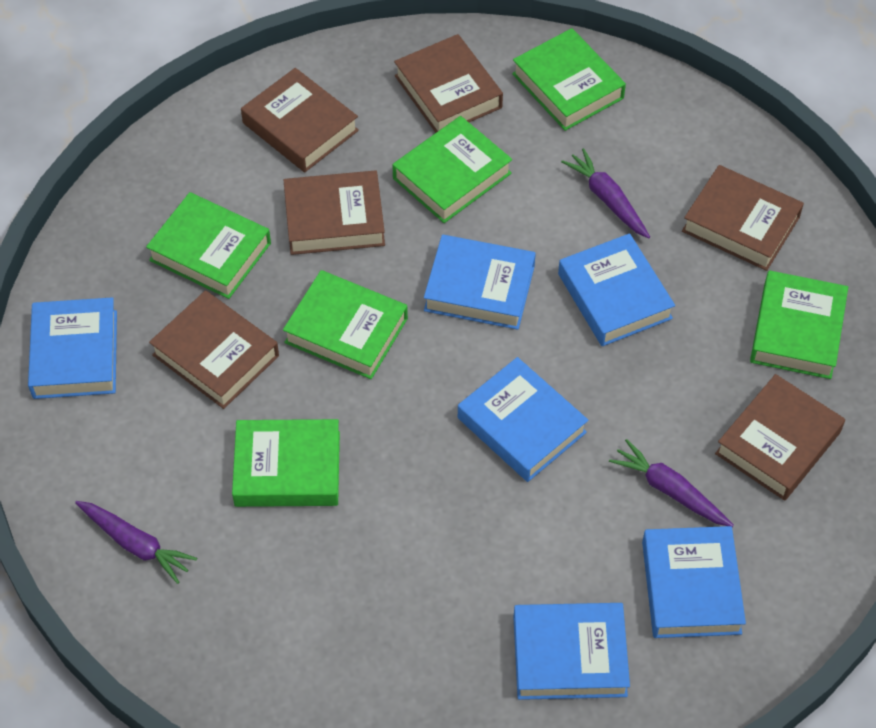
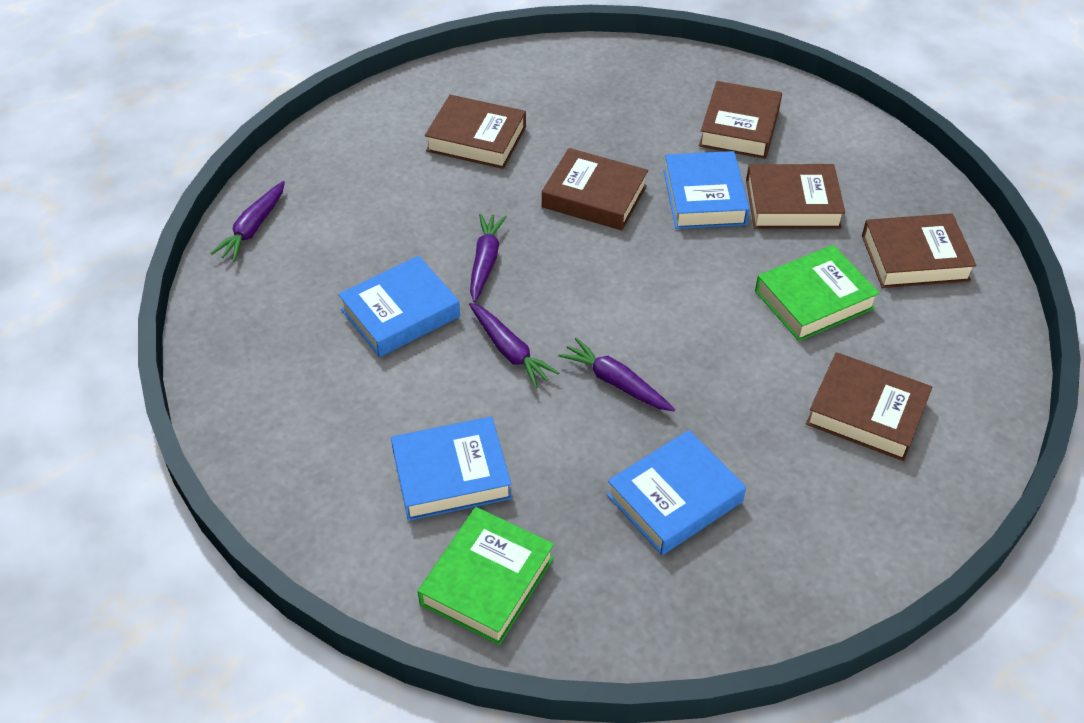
blue book: 6 -> 4
green book: 6 -> 2
purple carrot: 3 -> 4

